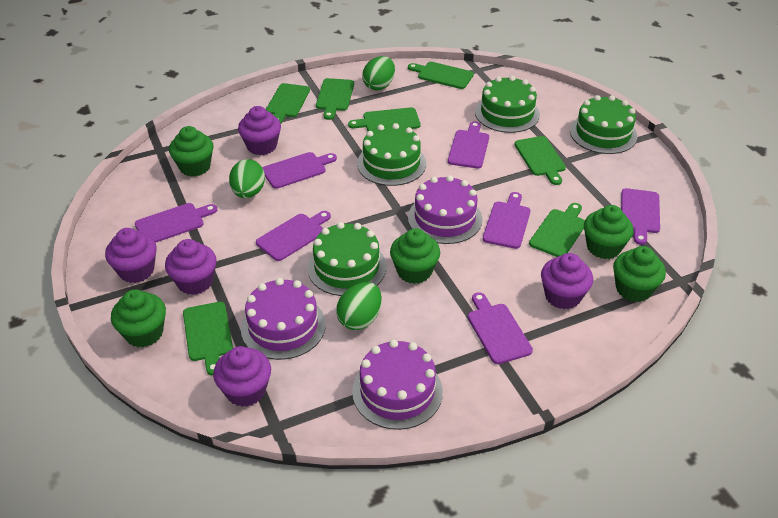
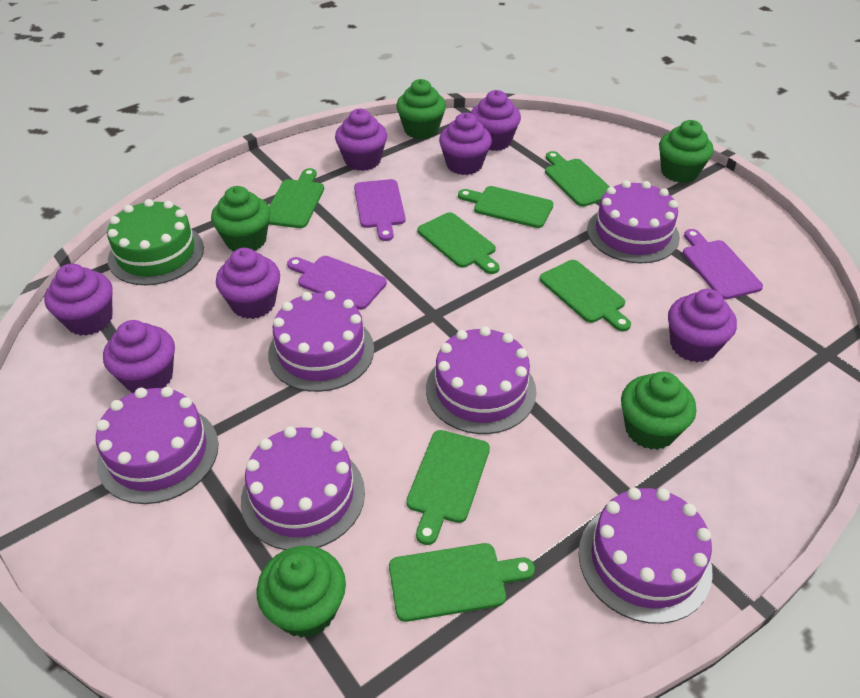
green cake: 4 -> 1
green egg: 3 -> 0
purple cake: 3 -> 6
purple cupcake: 5 -> 7
purple cutting board: 7 -> 3

